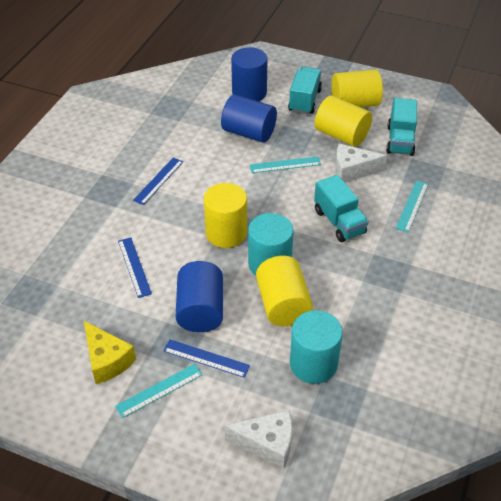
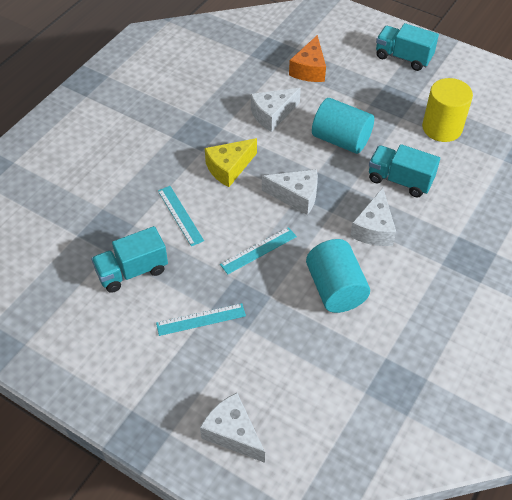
blue cylinder: 3 -> 0
blue ruler: 3 -> 0
orange cheese: 0 -> 1
white cheese: 2 -> 4
yellow cylinder: 4 -> 1

